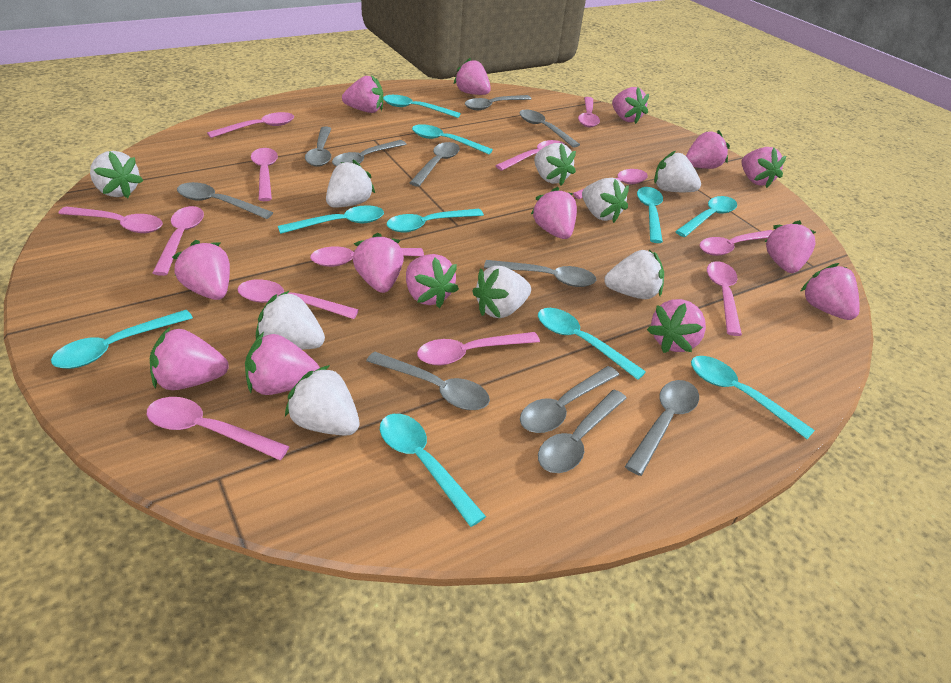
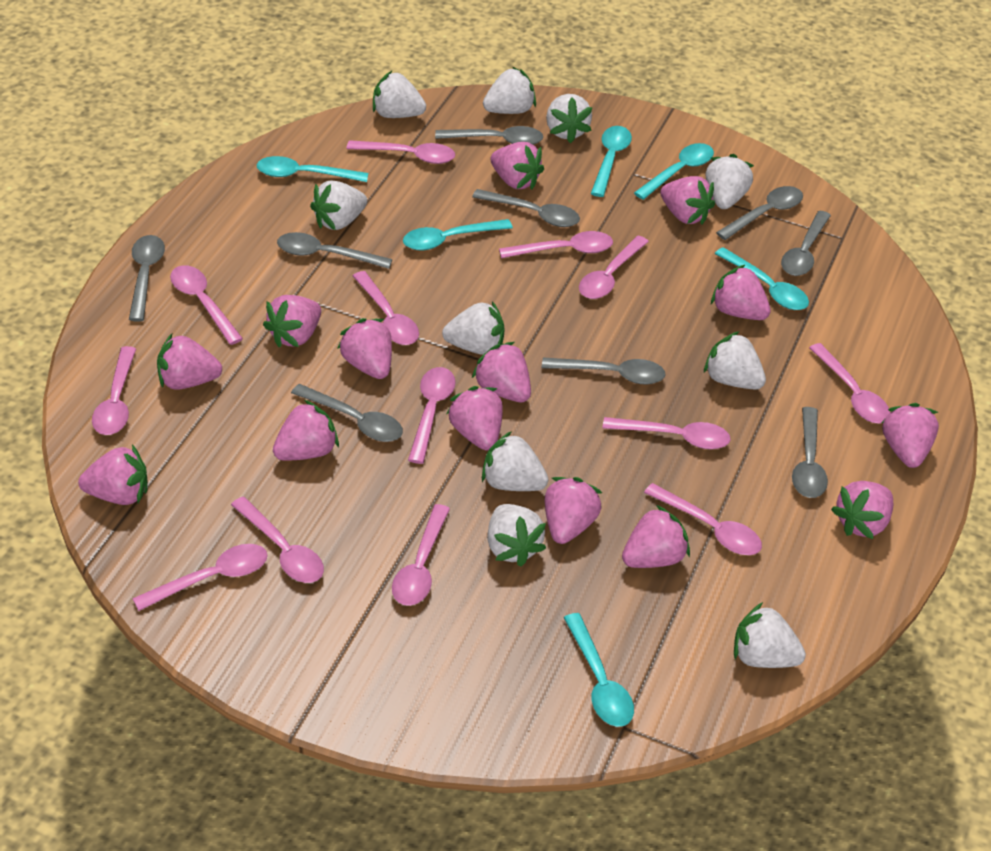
grey spoon: 11 -> 9
turquoise spoon: 10 -> 6
white strawberry: 9 -> 10

